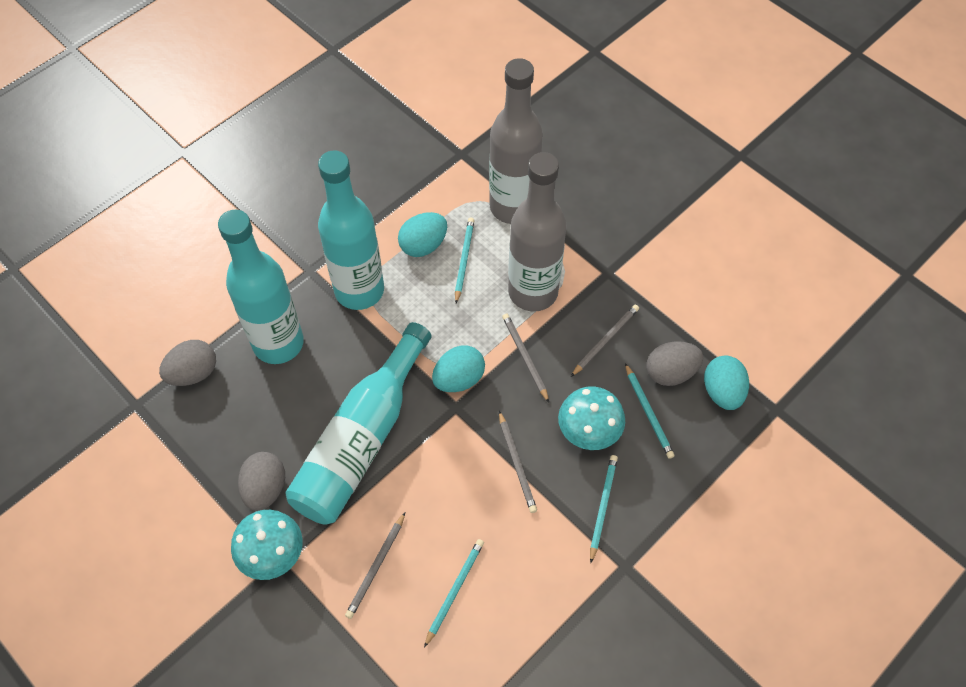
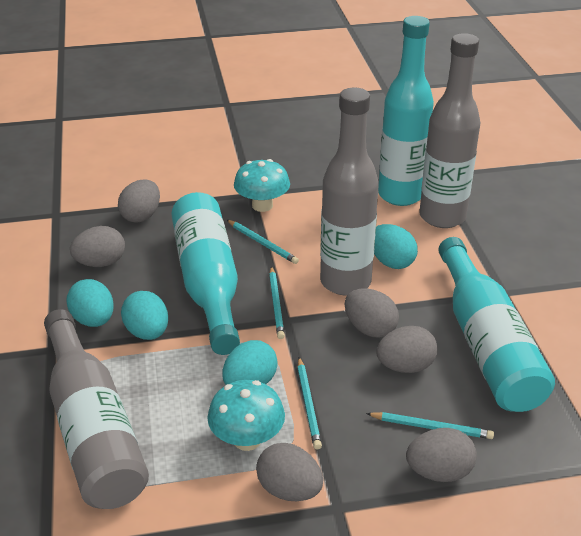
grey bottle: 2 -> 3
grey egg: 3 -> 6
grey pencil: 4 -> 0
turquoise egg: 3 -> 4

